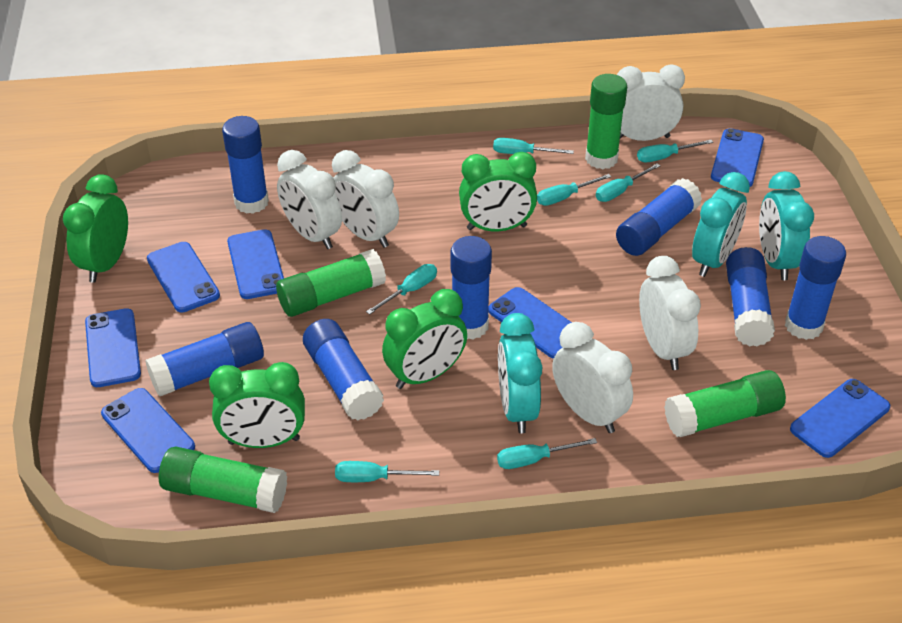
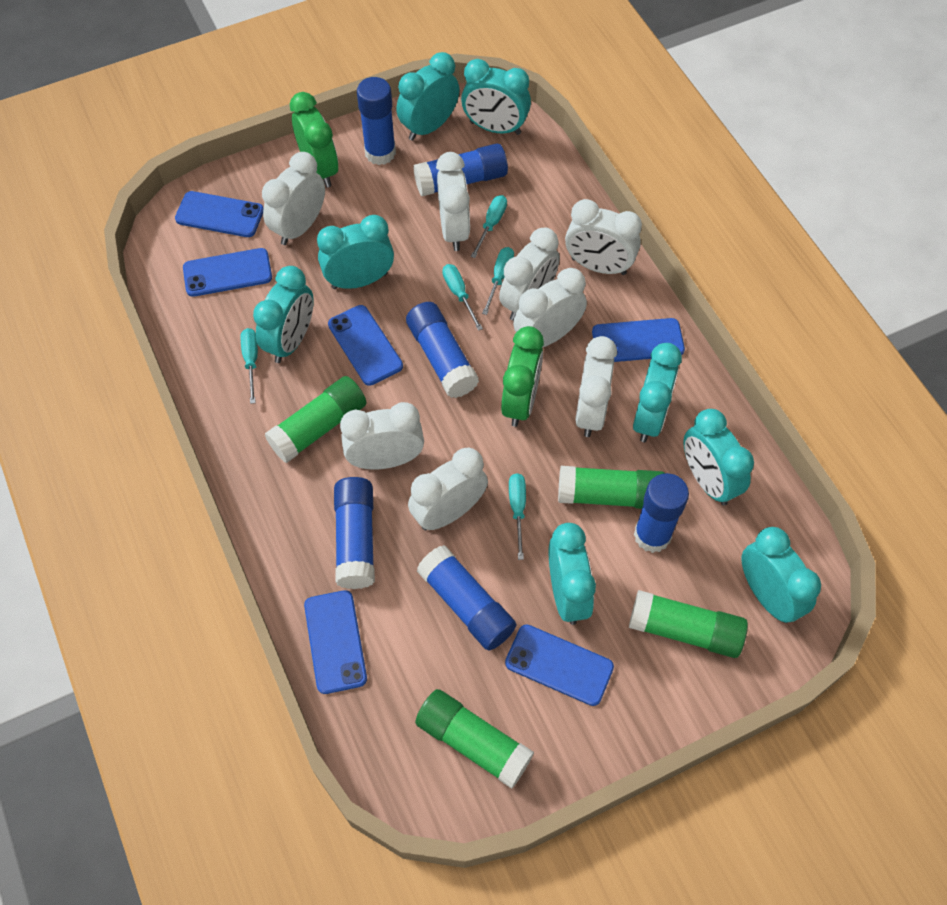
blue glue stick: 7 -> 6
blue phone: 7 -> 6
green clock: 4 -> 2
turquoise clock: 3 -> 8
turquoise screwdriver: 7 -> 5
white clock: 5 -> 8

